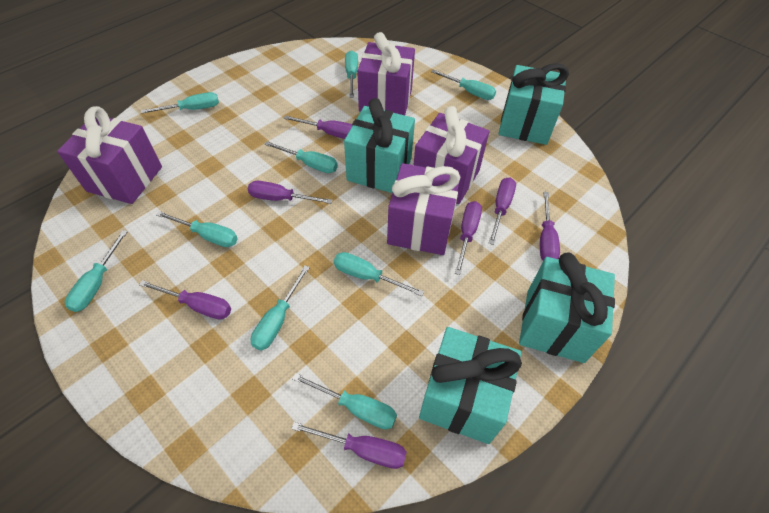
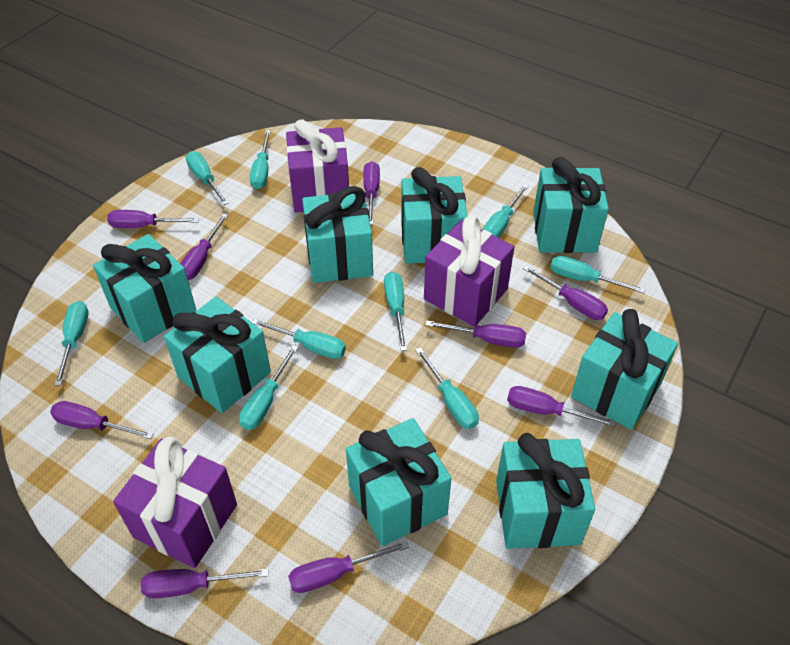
purple gift: 4 -> 3
purple screwdriver: 7 -> 9
turquoise gift: 4 -> 8

